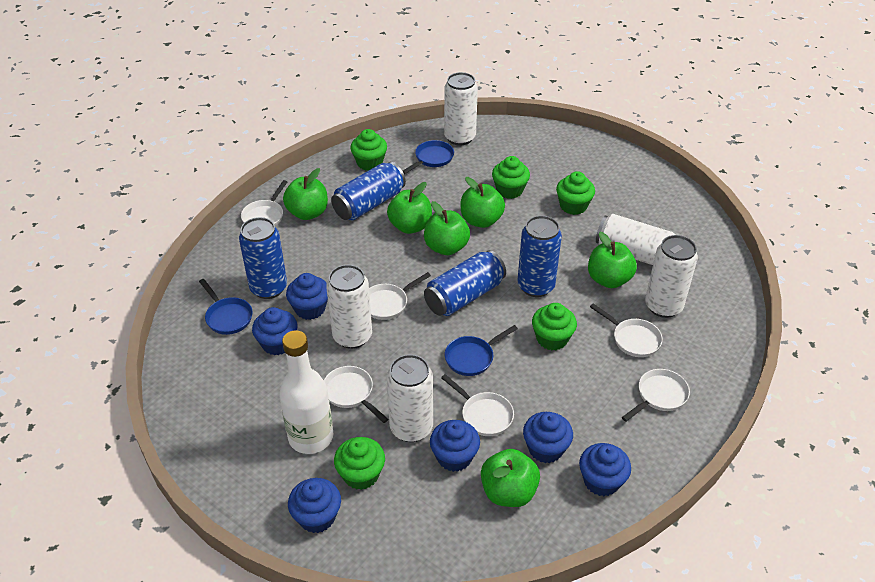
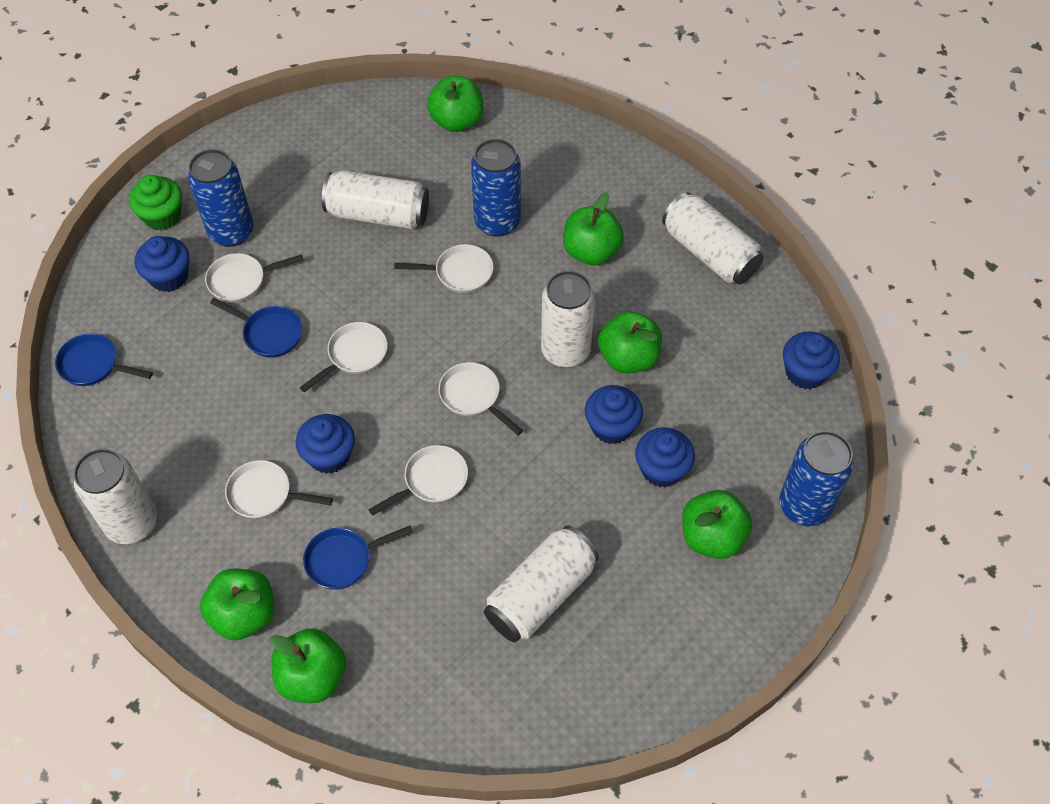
blue can: 4 -> 3
blue cupcake: 6 -> 5
green cupcake: 5 -> 1
white bottle: 1 -> 0

